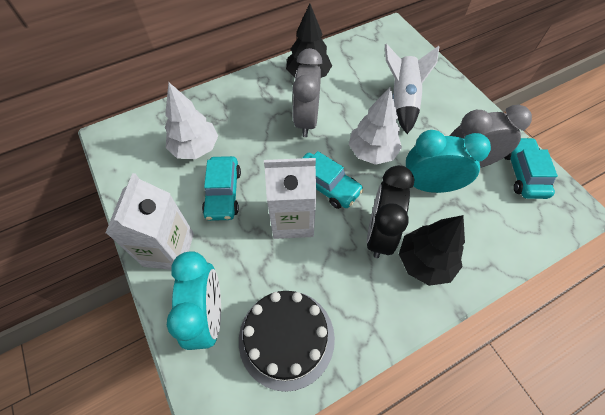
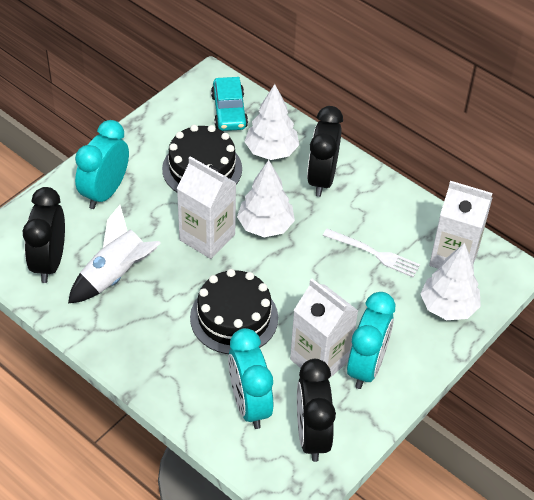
black cake: 1 -> 2
black clock: 1 -> 3
black tree: 2 -> 0
grey clock: 2 -> 0
turquoise car: 3 -> 1
turquoise clock: 2 -> 3
white carton: 2 -> 3
white fork: 0 -> 1
white tree: 2 -> 3

